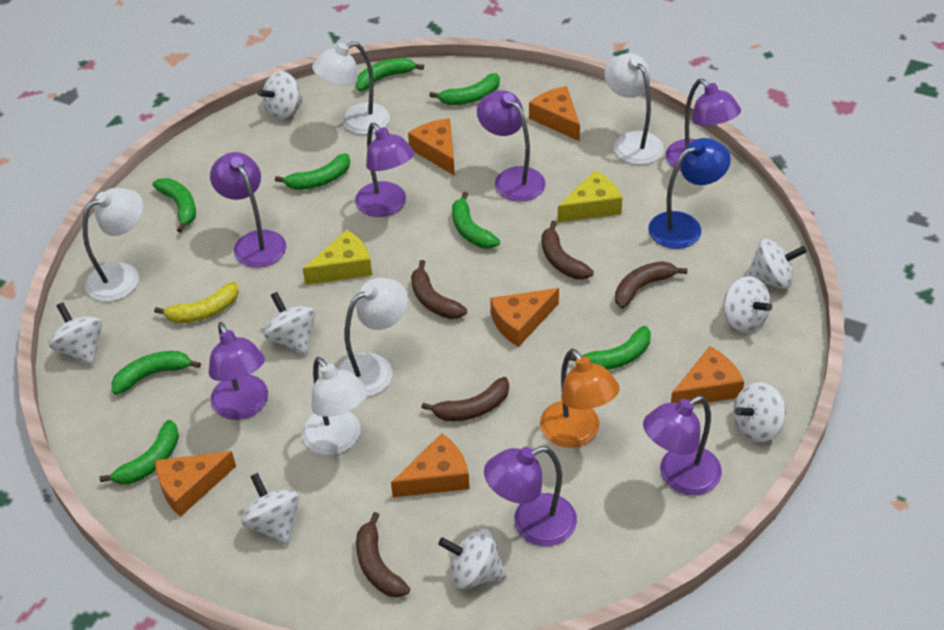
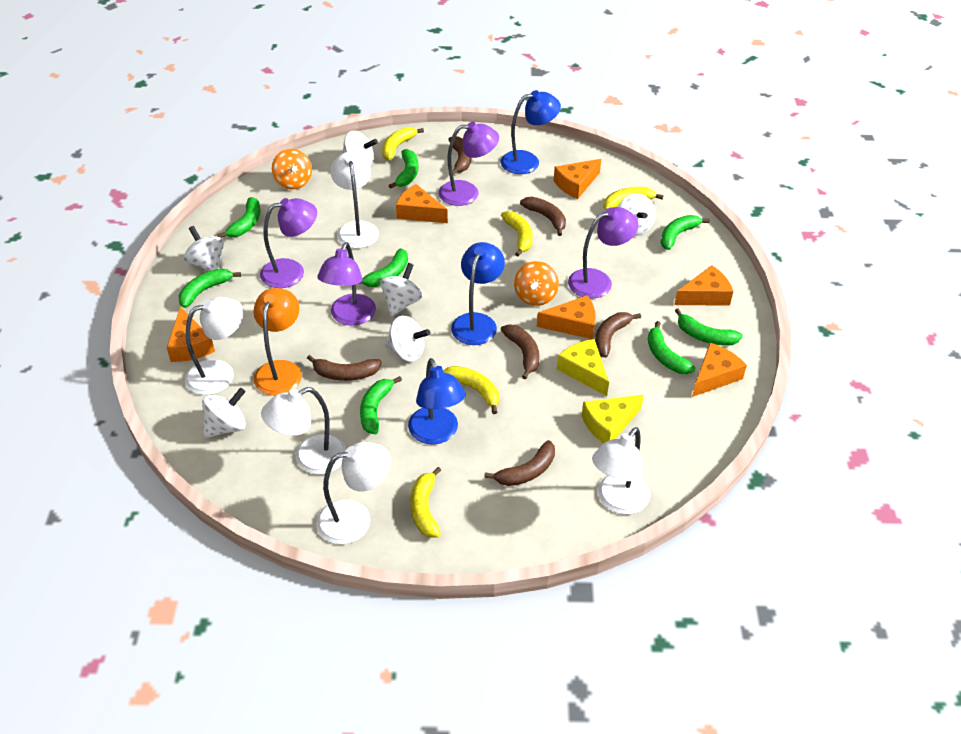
blue lamp: 1 -> 3
brown banana: 5 -> 6
orange spinning top: 0 -> 2
purple lamp: 7 -> 4
white spinning top: 8 -> 6
yellow banana: 1 -> 5

